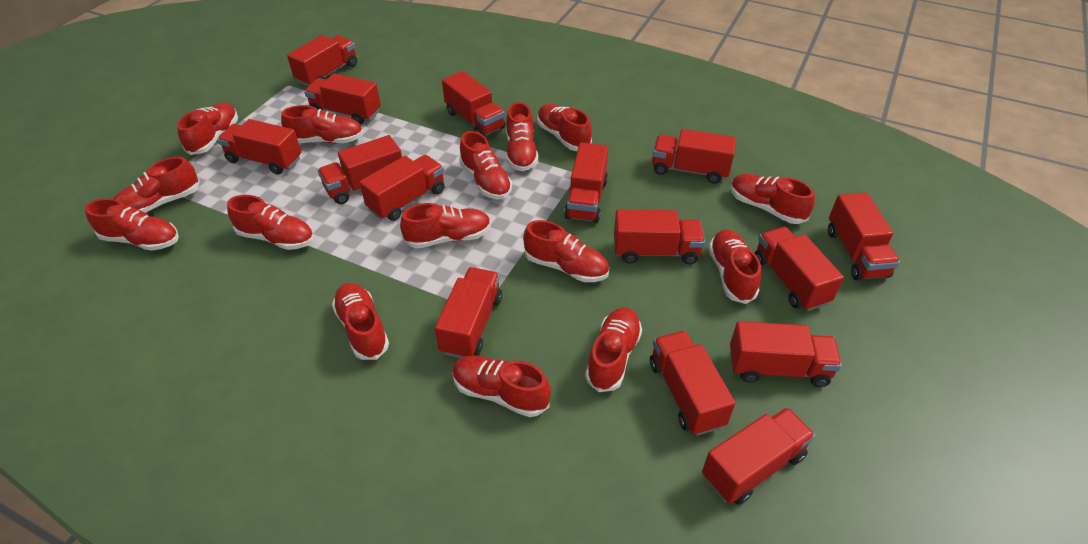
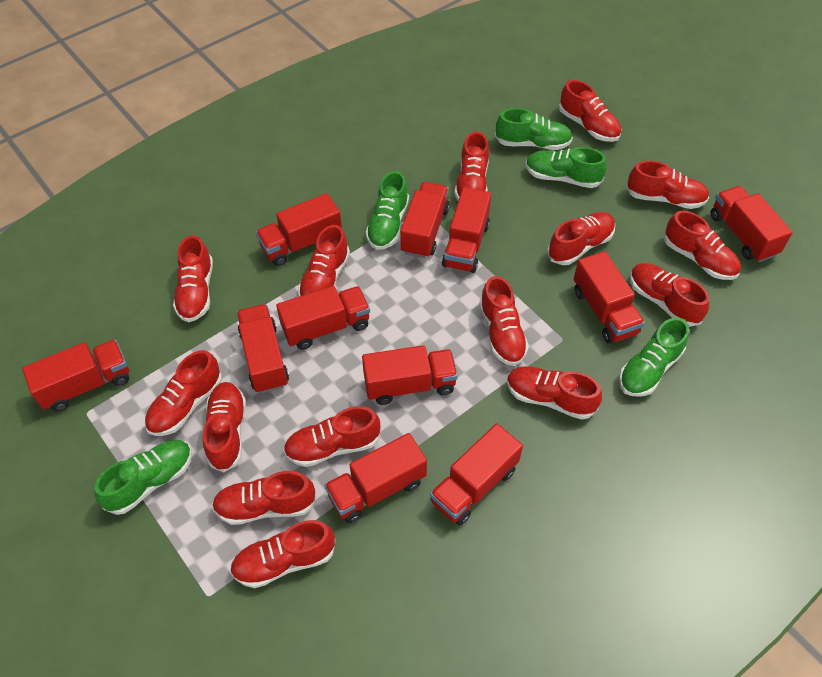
green shoe: 0 -> 5
red truck: 15 -> 11

